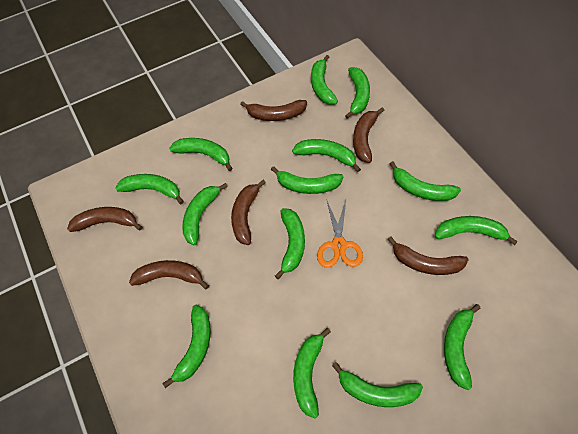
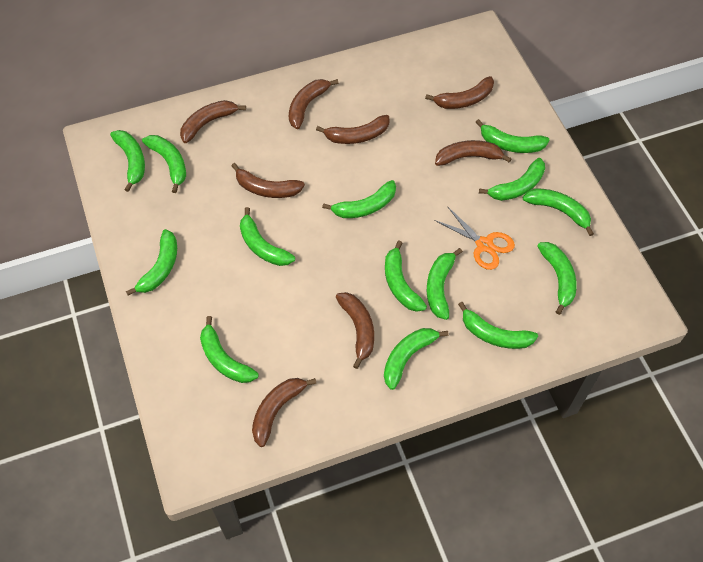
brown banana: 6 -> 8

